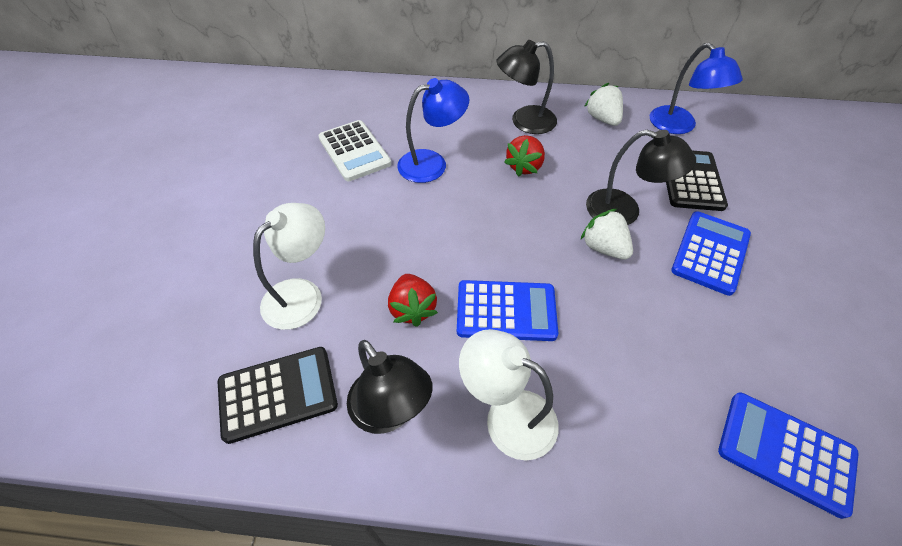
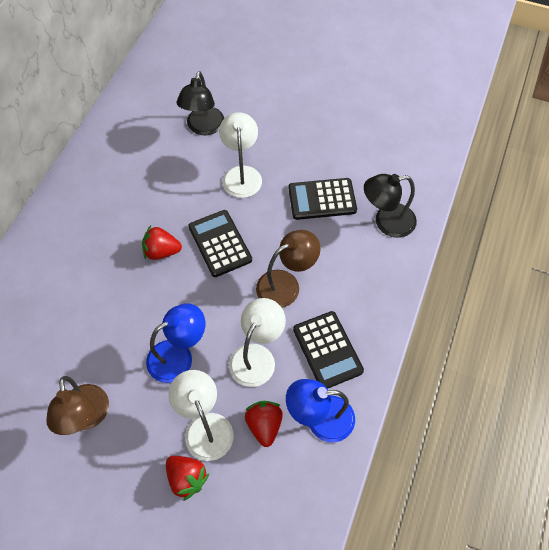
black calculator: 2 -> 3
black lamp: 3 -> 2
blue calculator: 3 -> 0
brown lamp: 0 -> 2
red strawberry: 2 -> 3
white calculator: 1 -> 0
white lamp: 2 -> 3
white strawberry: 2 -> 0

